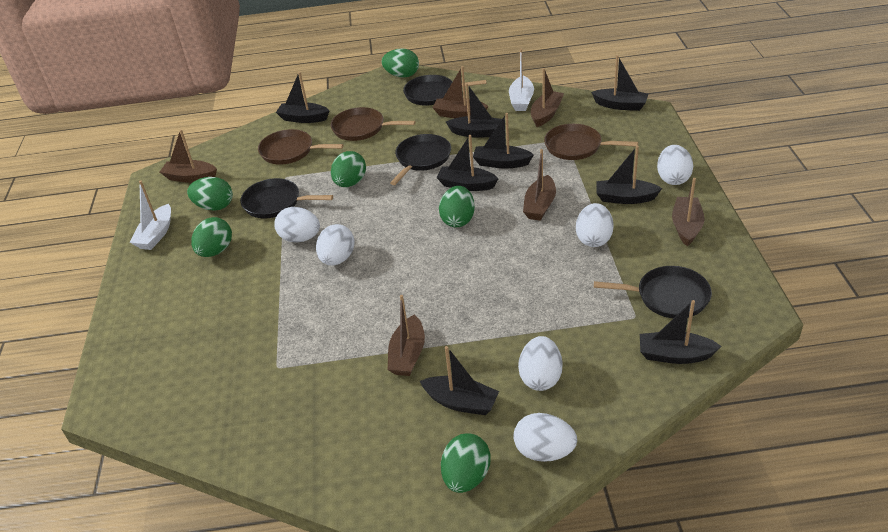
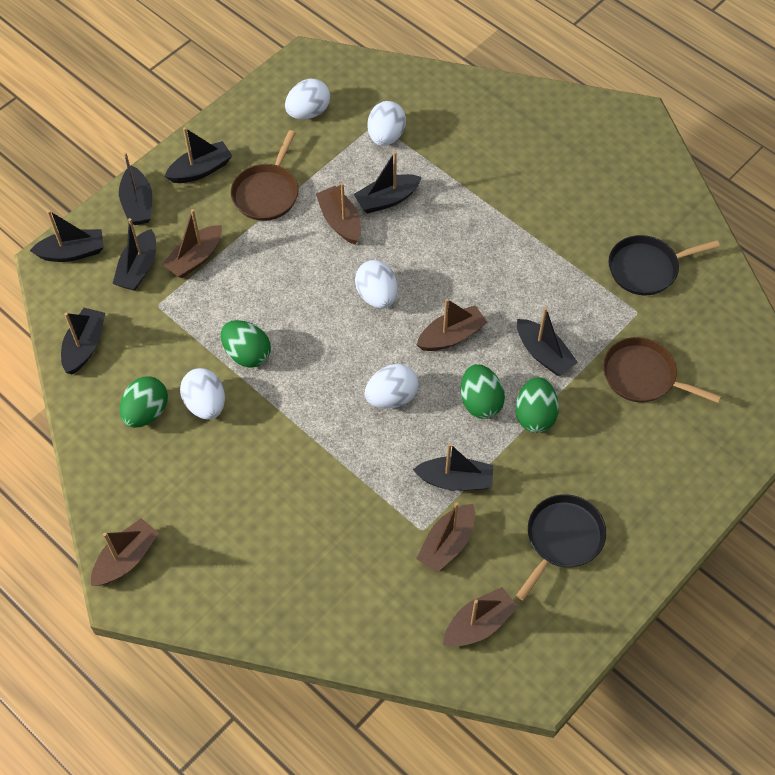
black pan: 4 -> 2
brown pan: 3 -> 2
green egg: 6 -> 4
white boat: 2 -> 0
white egg: 6 -> 5

